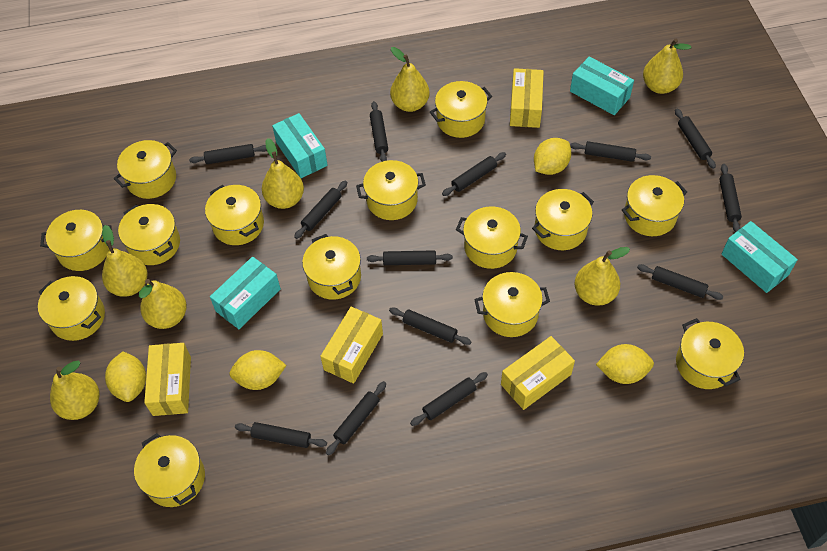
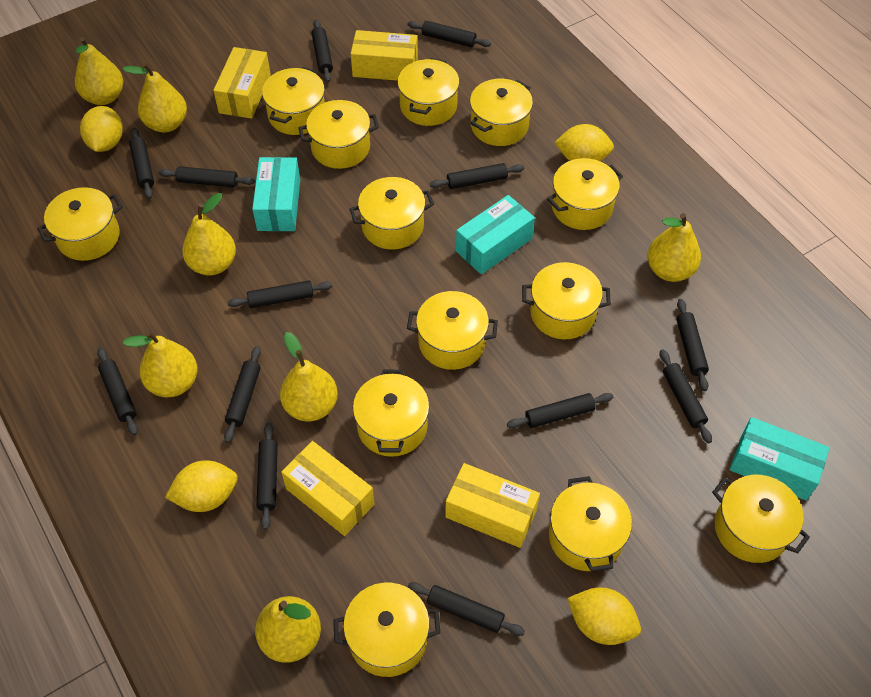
turquoise box: 4 -> 3
yellow pot: 14 -> 13

